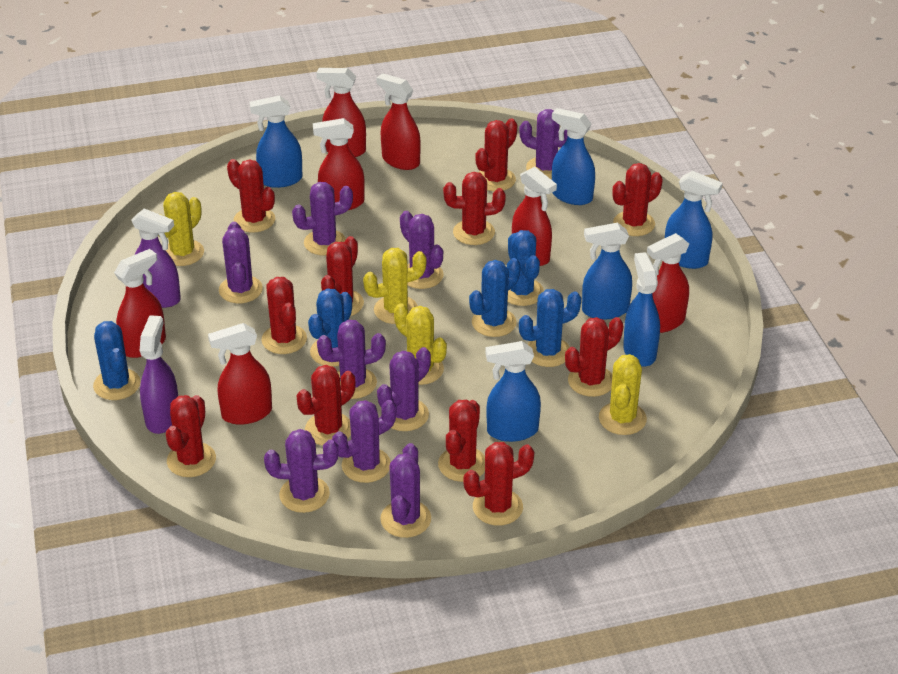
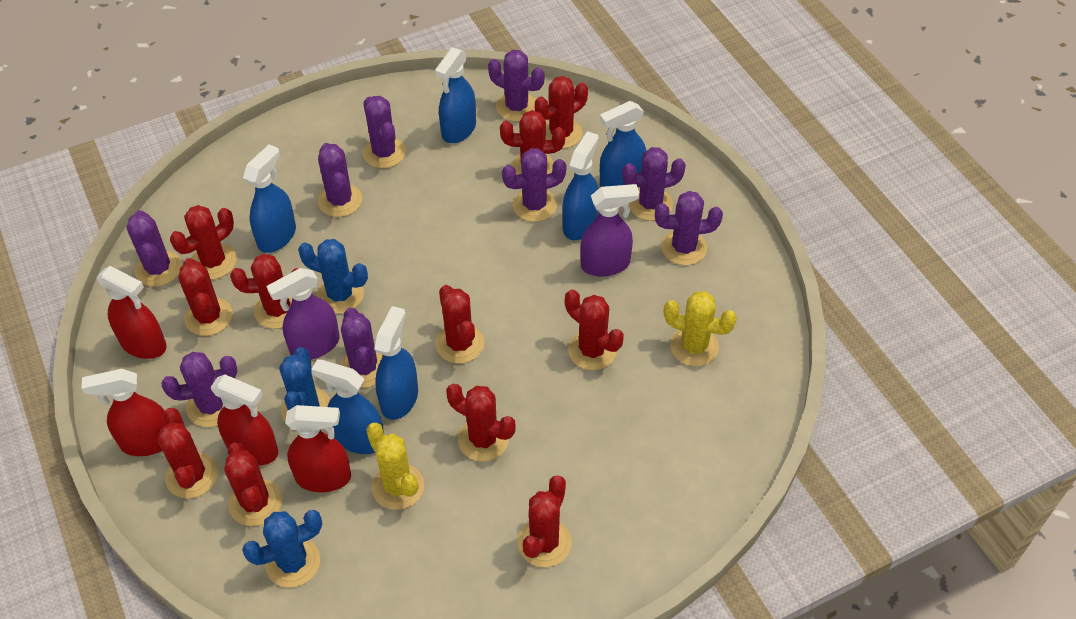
blue cactus: 5 -> 3
red spray bottle: 7 -> 4
yellow cactus: 4 -> 2

